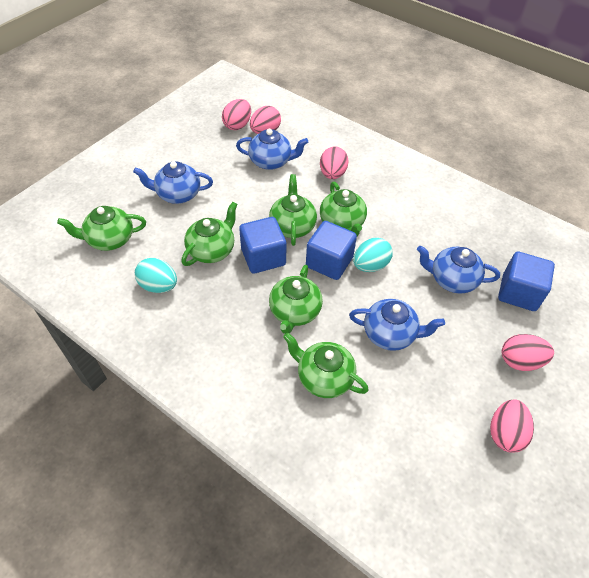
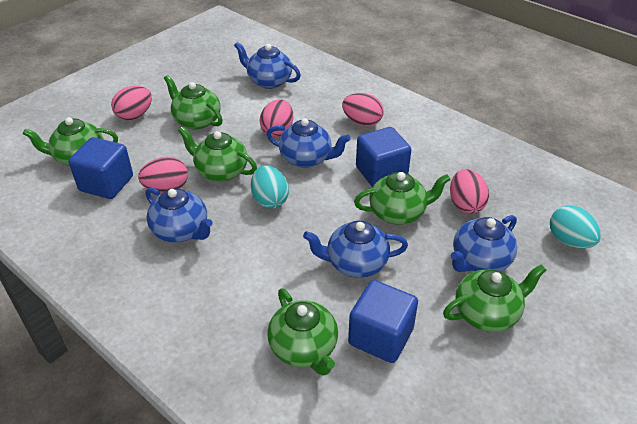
blue teapot: 4 -> 5

